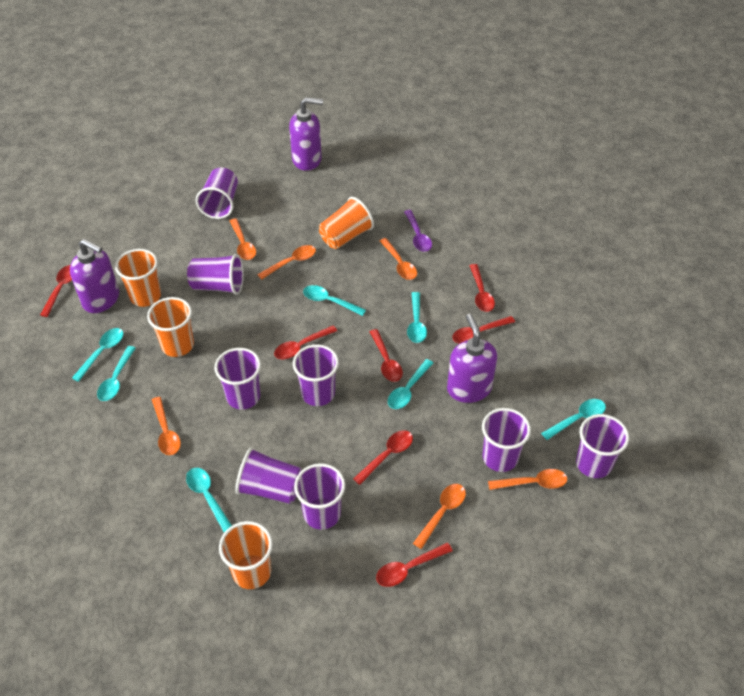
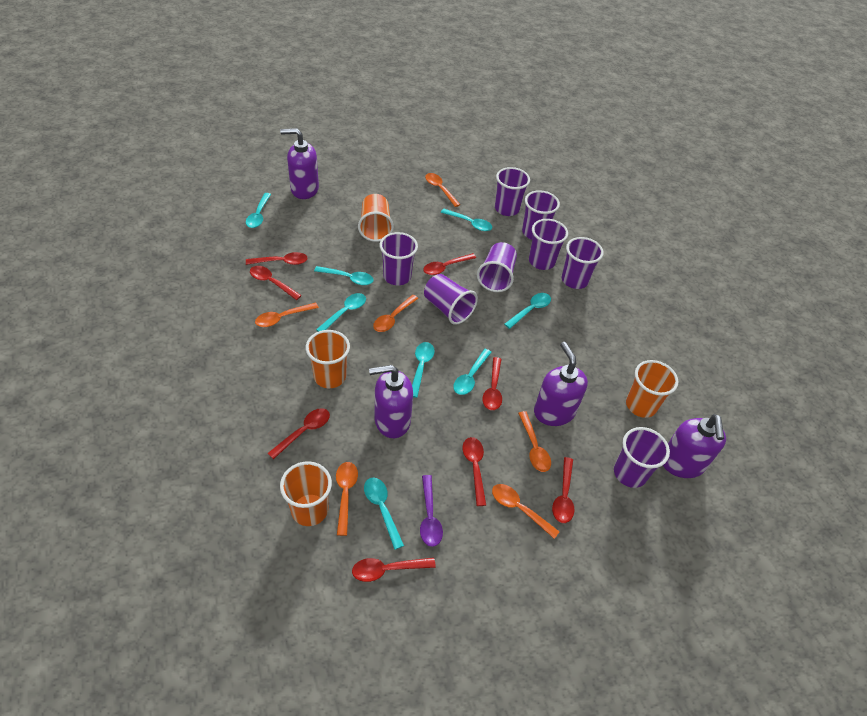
purple soap dispenser: 3 -> 4
red spoon: 7 -> 8
turquoise spoon: 7 -> 8

